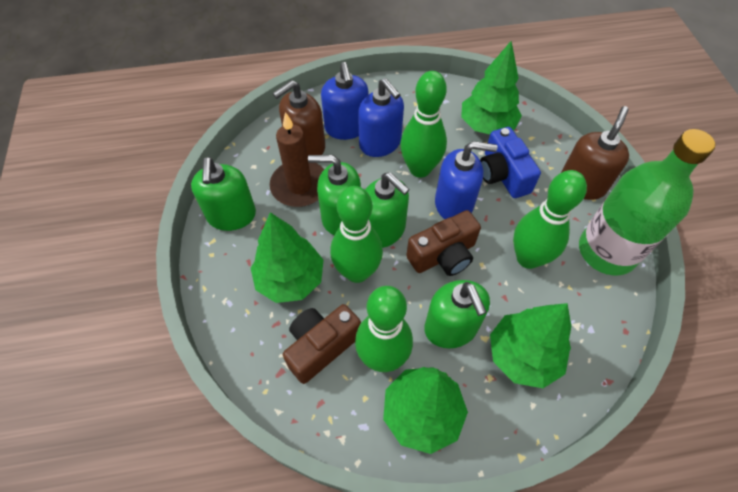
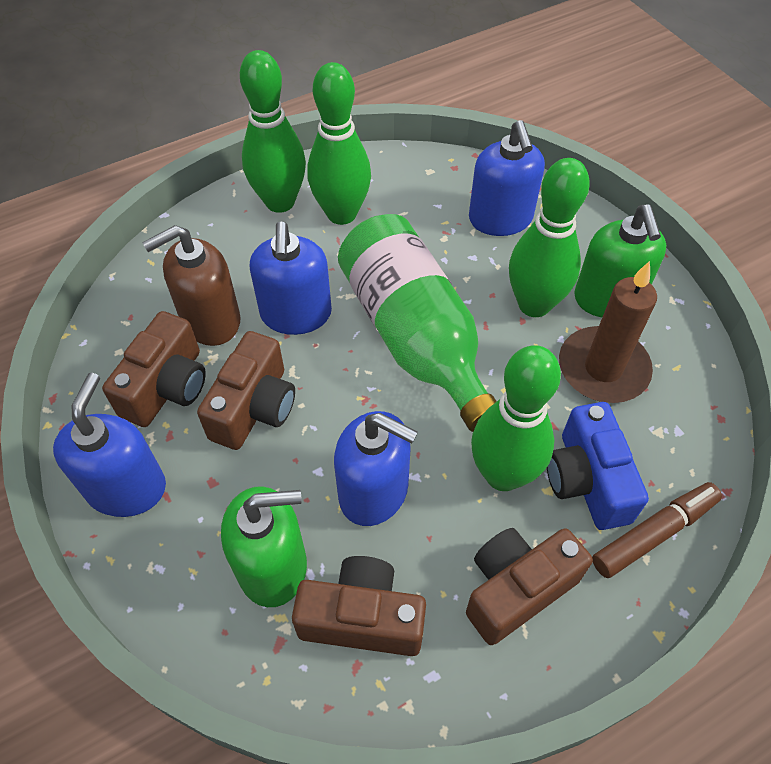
blue soap dispenser: 3 -> 4
brown camera: 2 -> 4
brown marker: 0 -> 1
brown soap dispenser: 2 -> 1
green soap dispenser: 4 -> 2
green tree: 4 -> 0

